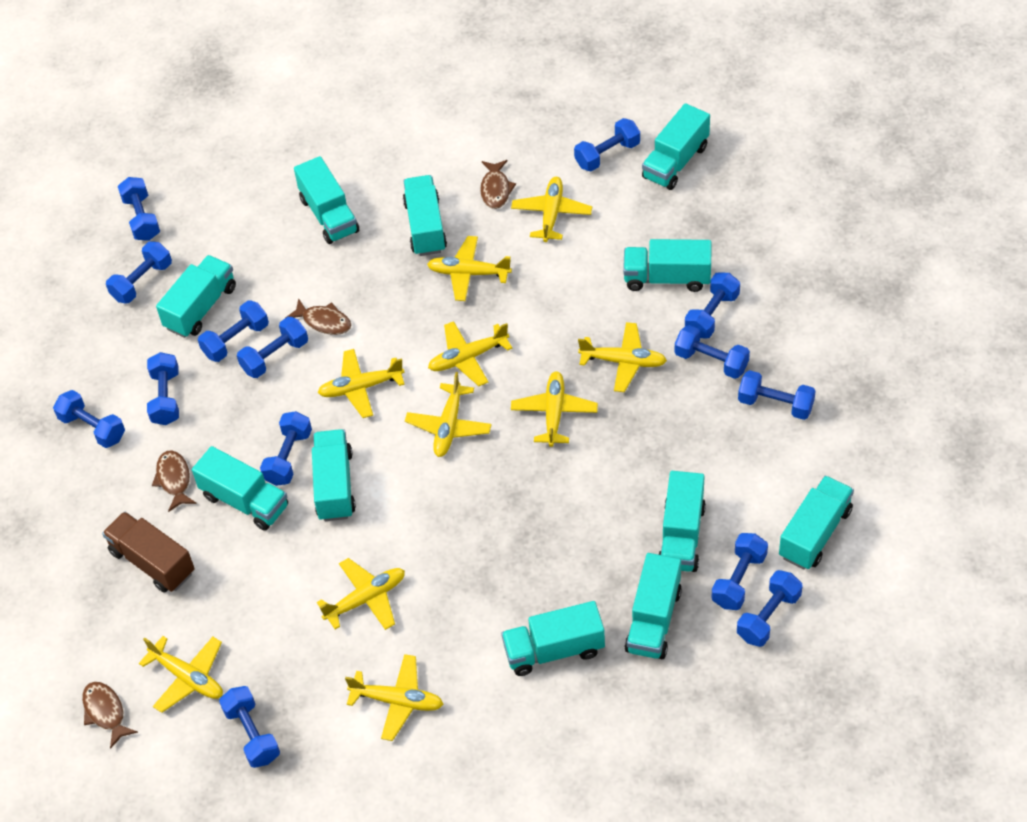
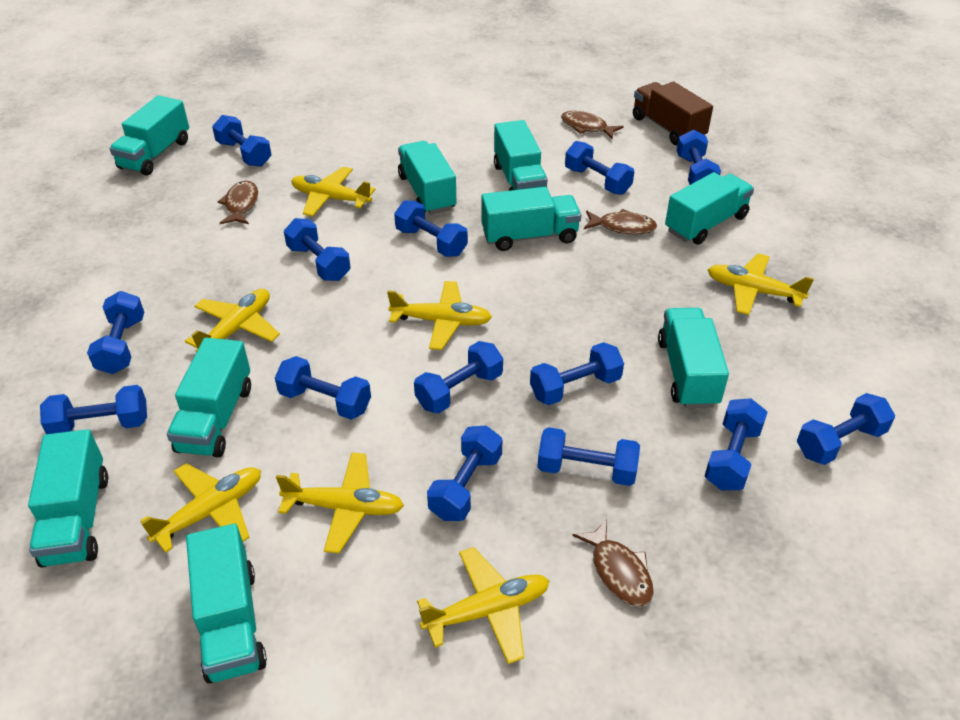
turquoise truck: 11 -> 9
yellow plane: 10 -> 7

